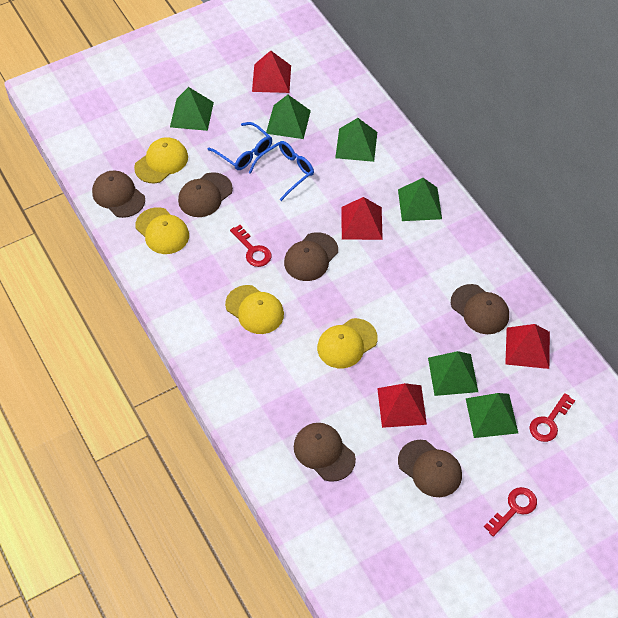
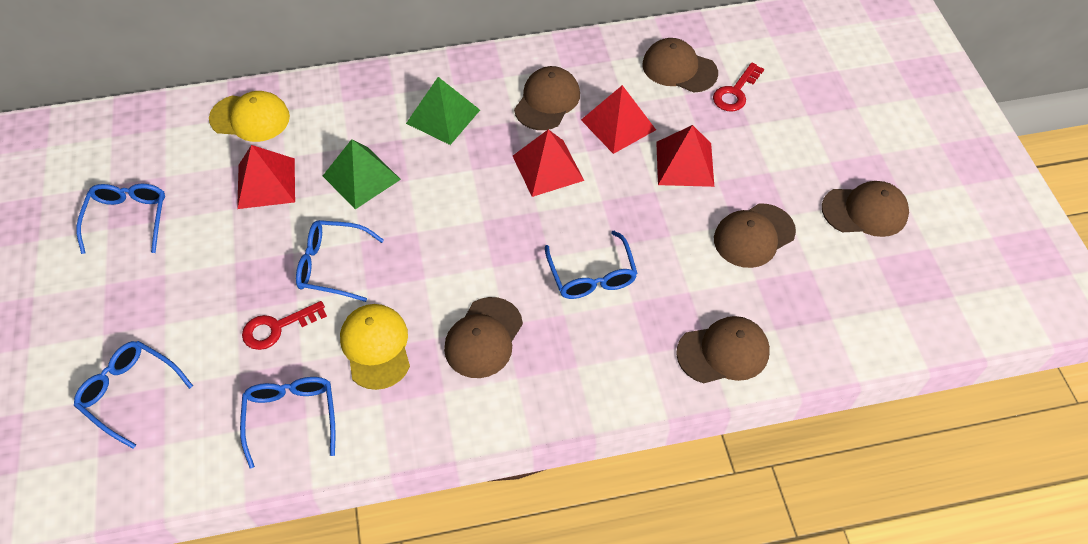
blue glasses: 2 -> 5
green pyramid: 6 -> 2
red key: 3 -> 2
yellow cap: 4 -> 2

